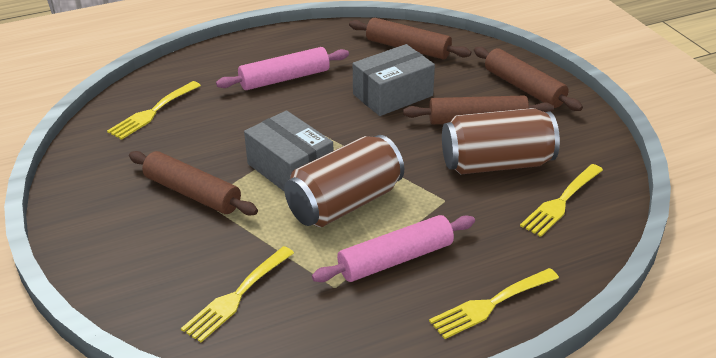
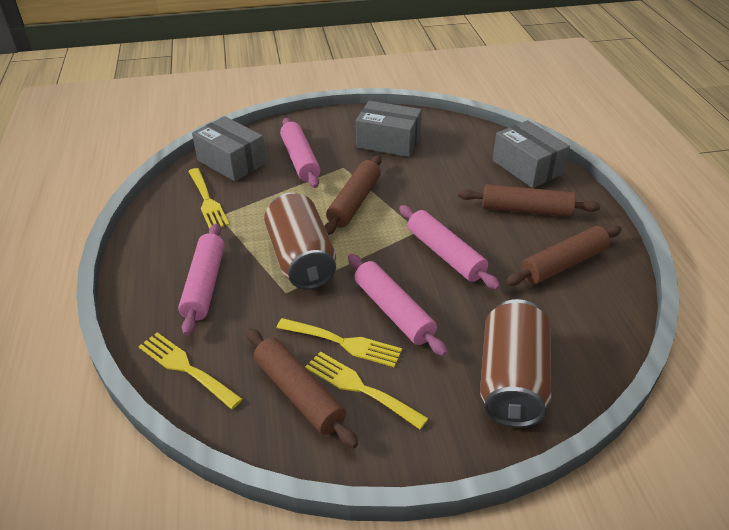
grey box: 2 -> 3
pink rolling pin: 2 -> 4

